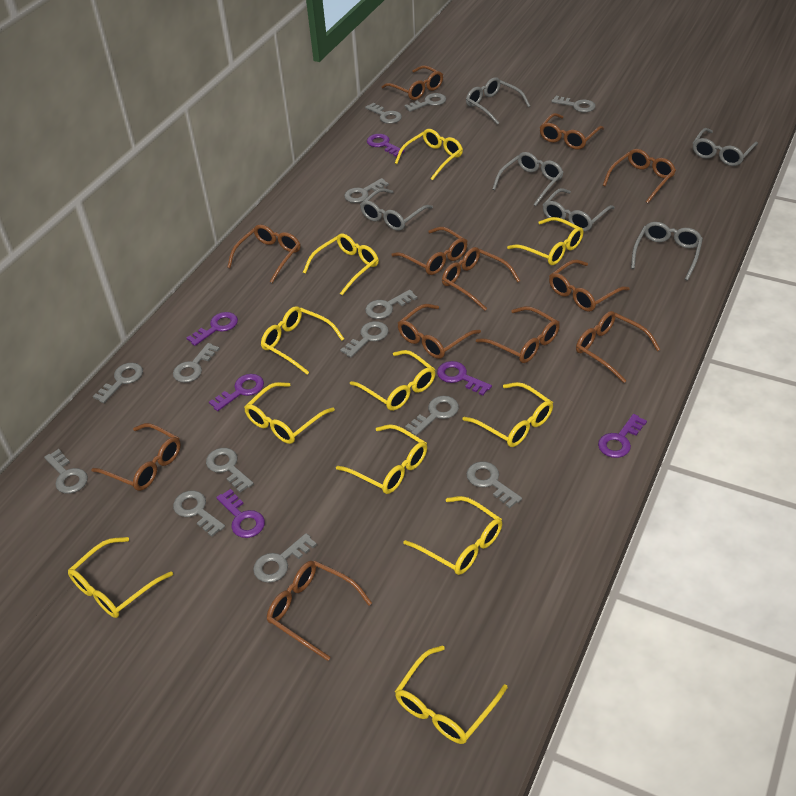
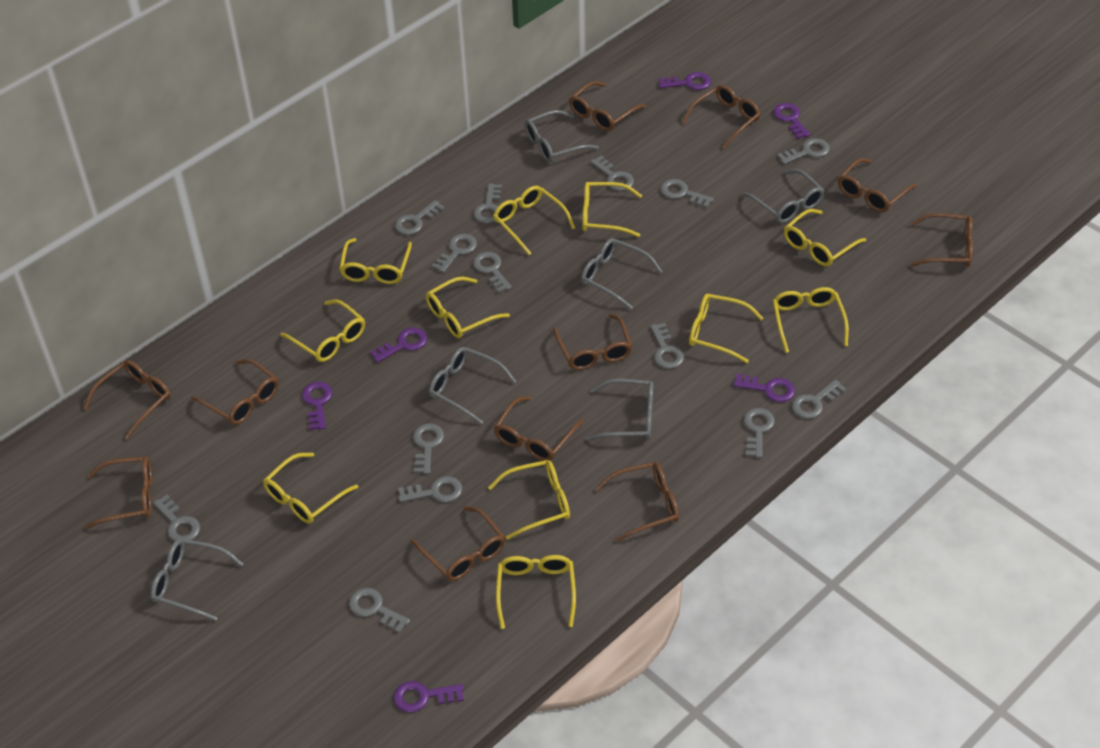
brown glasses: 12 -> 11

